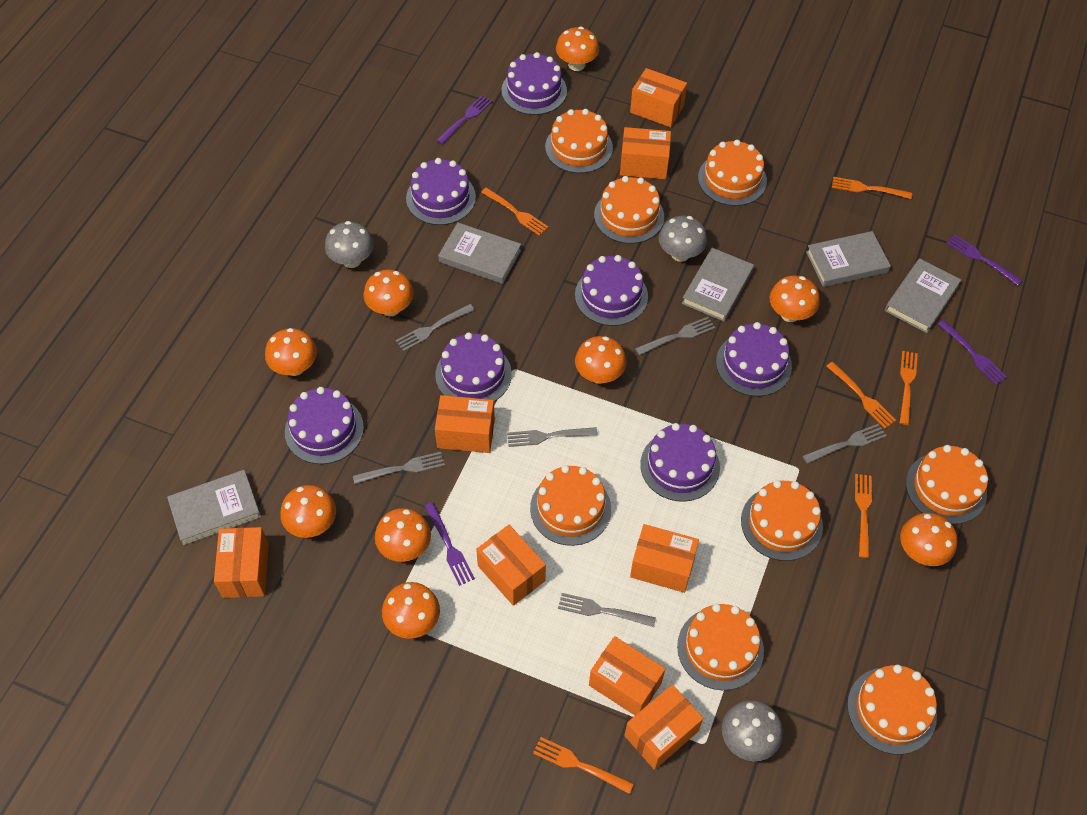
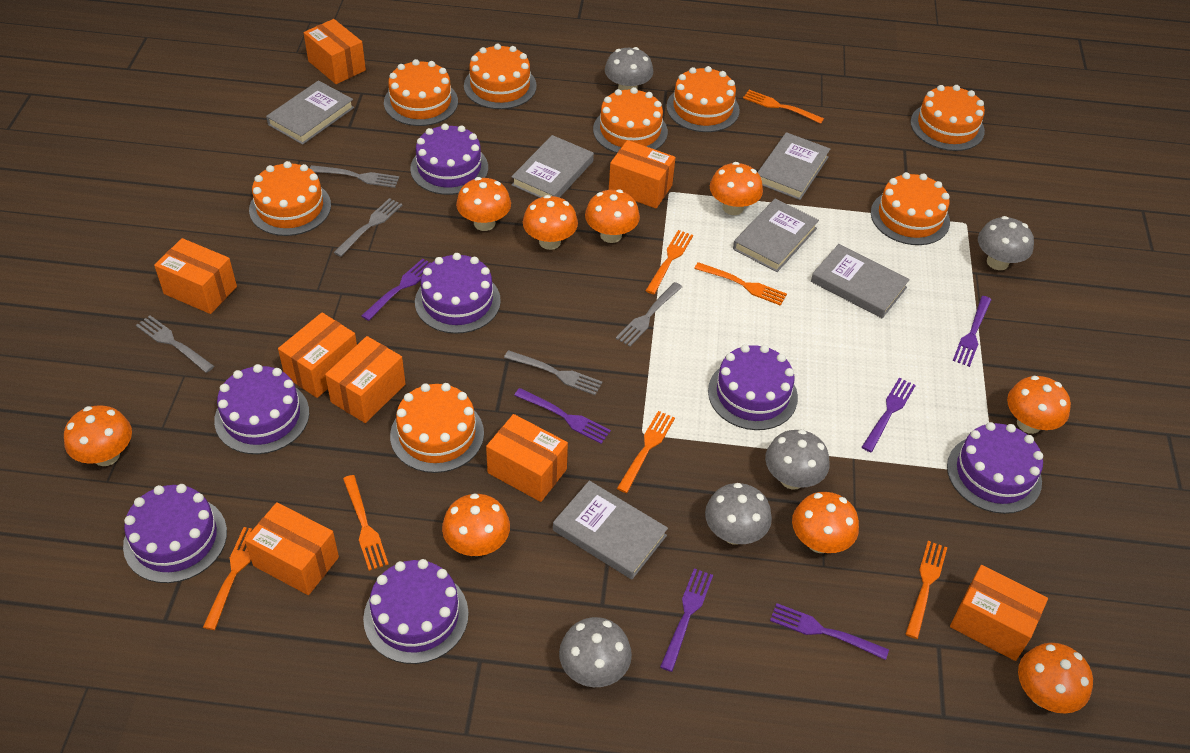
grey book: 5 -> 6
grey fork: 6 -> 5
grey mushroom: 3 -> 5
orange fork: 6 -> 7
purple fork: 4 -> 6

